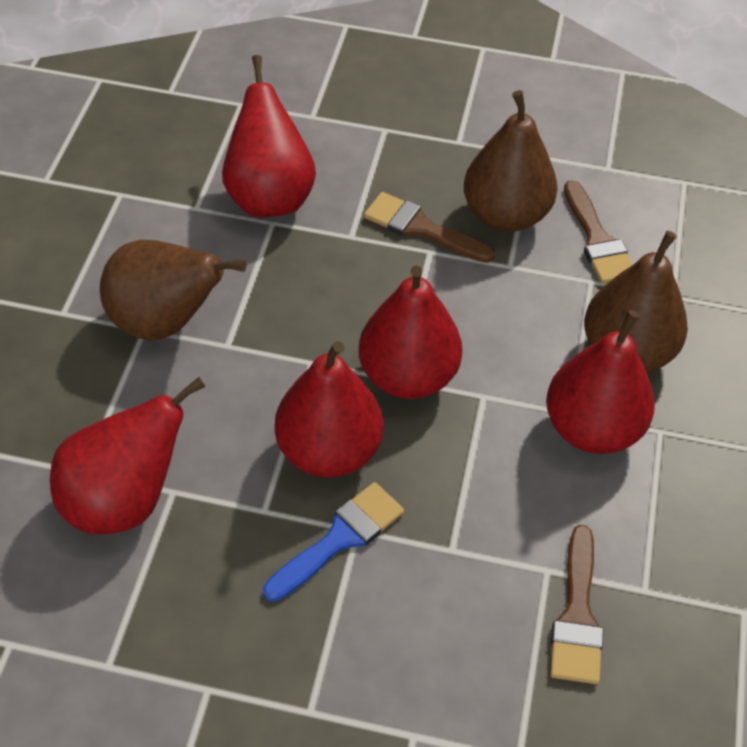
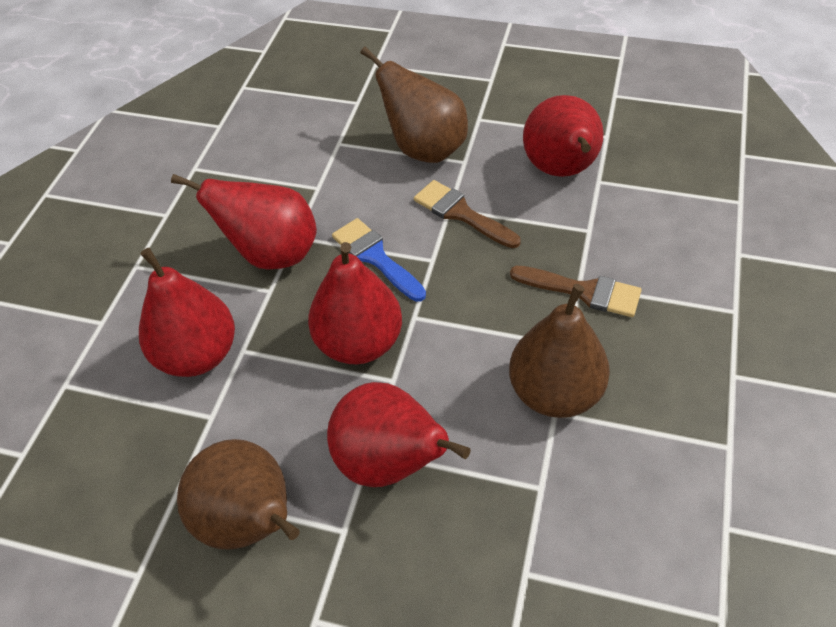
brown brush: 3 -> 2

